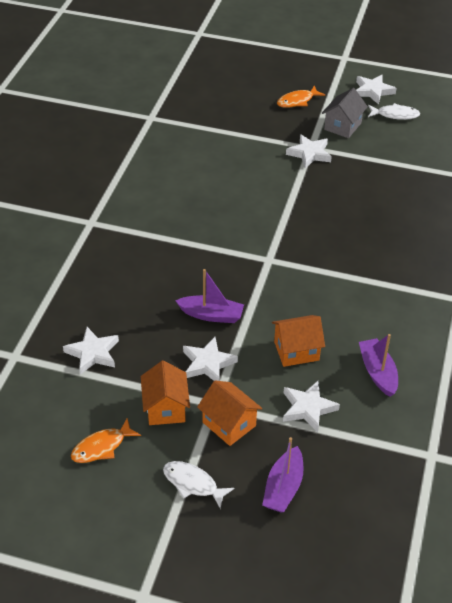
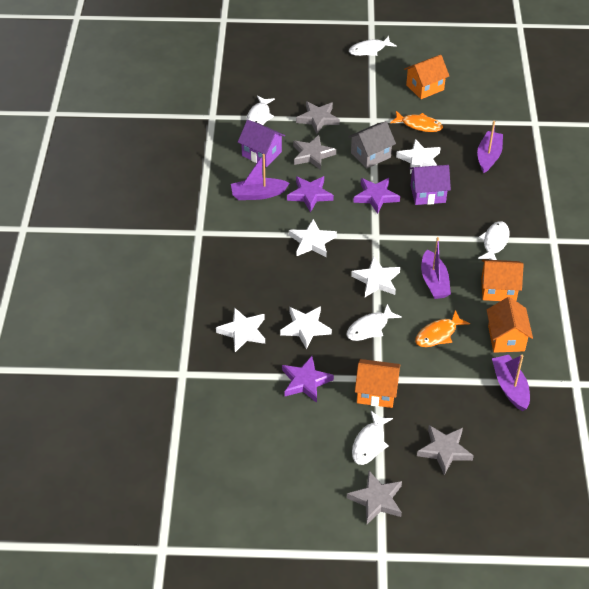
grey star: 0 -> 4
orange house: 3 -> 4
purple boat: 3 -> 4
purple house: 0 -> 2
purple star: 0 -> 3
white fish: 2 -> 5

